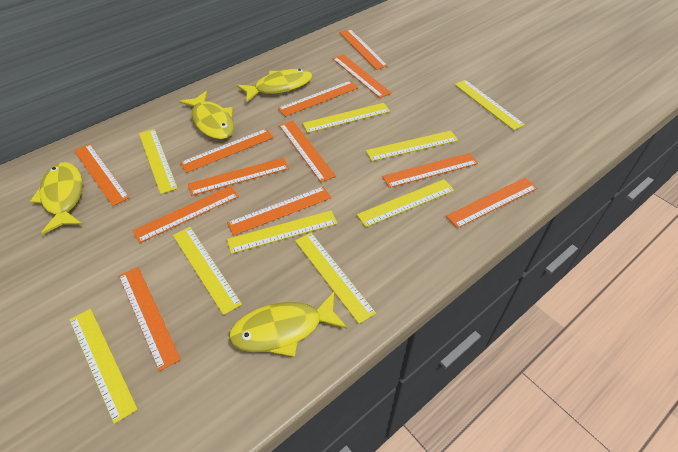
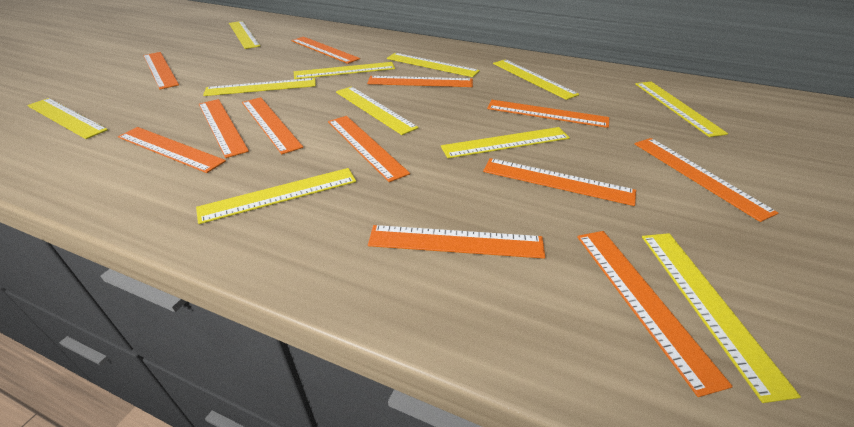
yellow fish: 4 -> 0
yellow ruler: 9 -> 11

